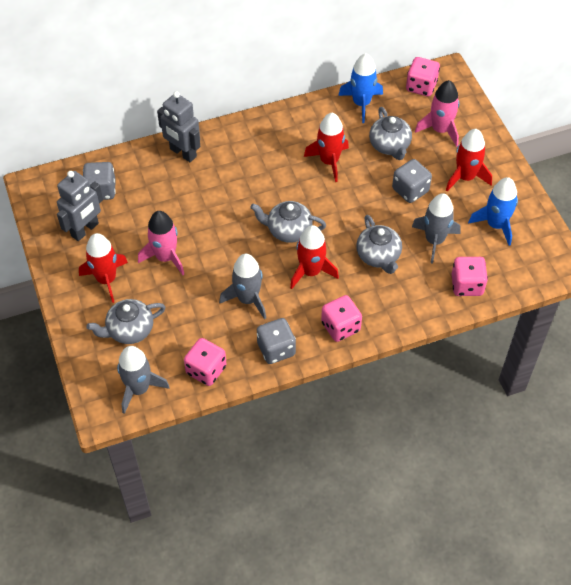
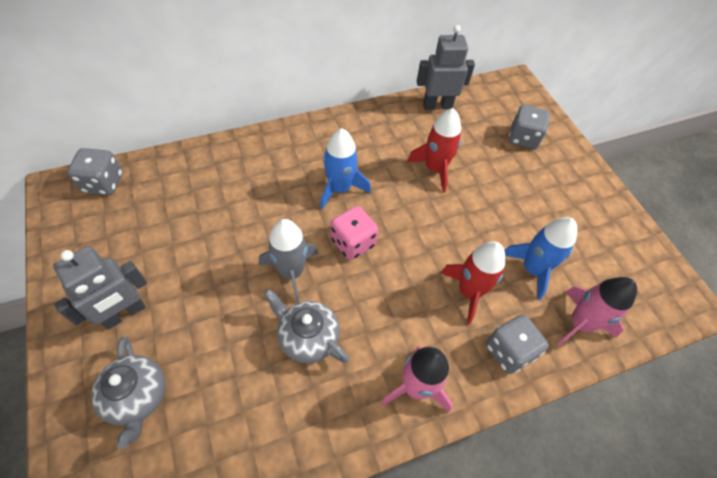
grey rocket: 3 -> 1
grey teapot: 4 -> 2
pink dice: 4 -> 1
red rocket: 4 -> 2

